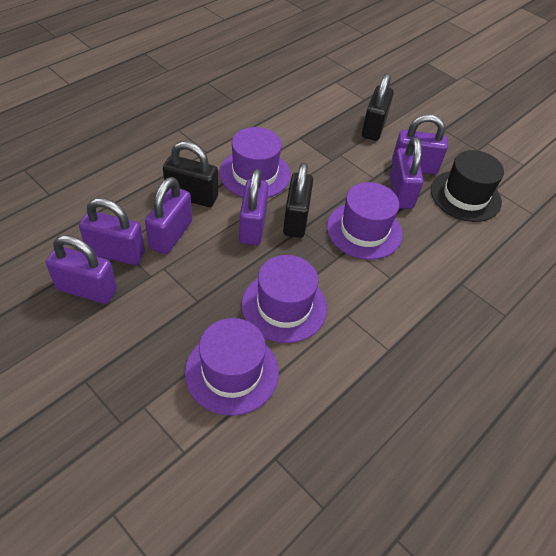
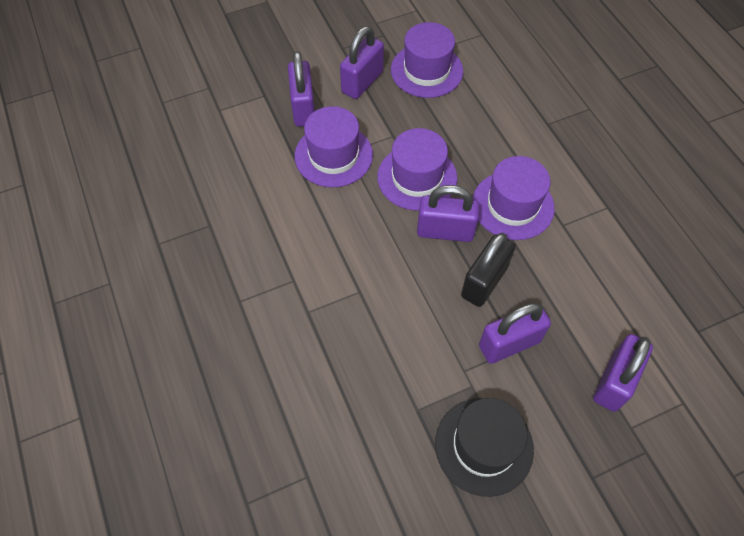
black padlock: 3 -> 1
purple padlock: 6 -> 5

